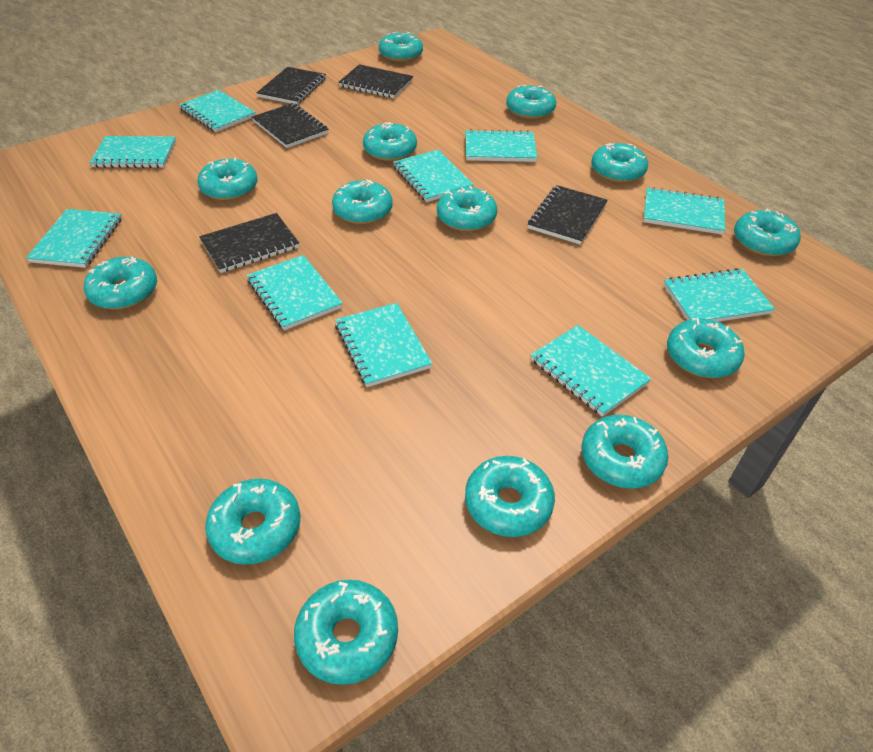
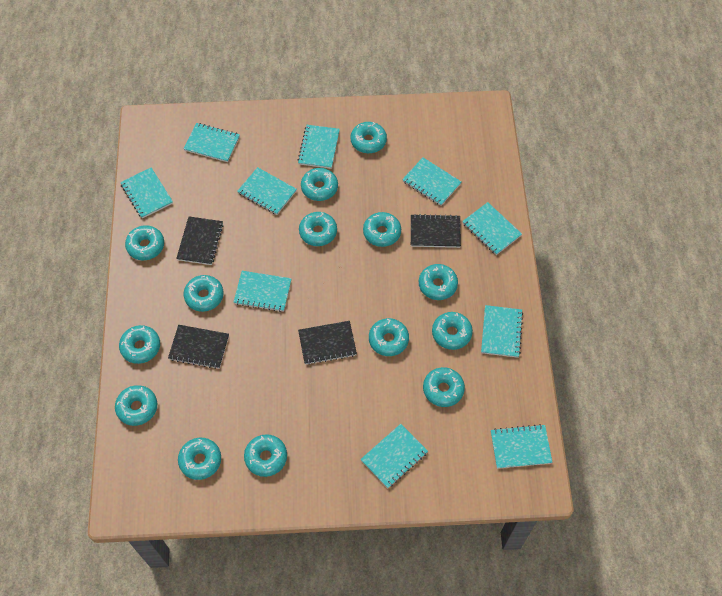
black notebook: 5 -> 4

